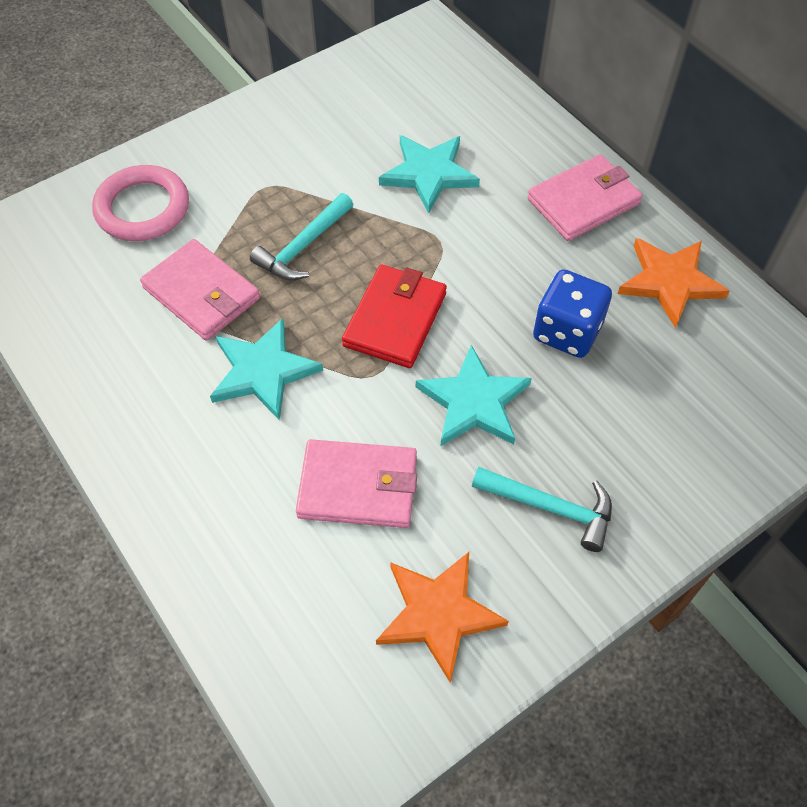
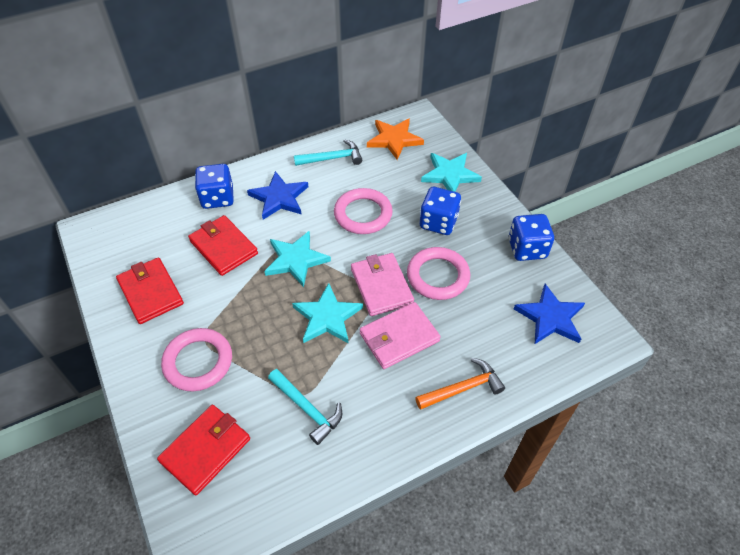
blue dice: 1 -> 3
blue star: 0 -> 2
orange hammer: 0 -> 1
orange star: 2 -> 1
pink ring: 1 -> 3
pink wallet: 3 -> 2
red wallet: 1 -> 3

